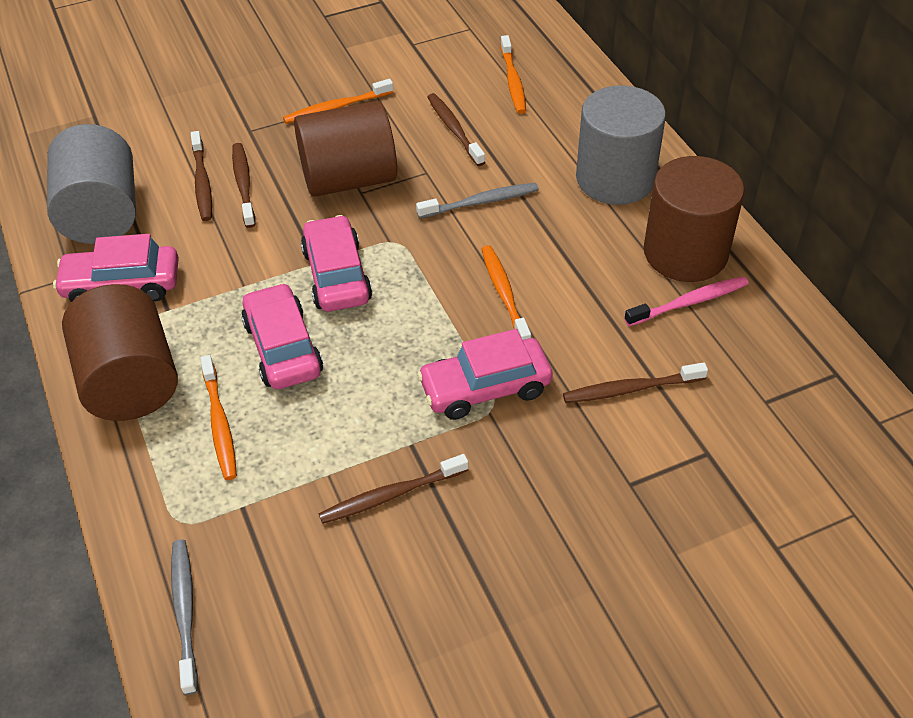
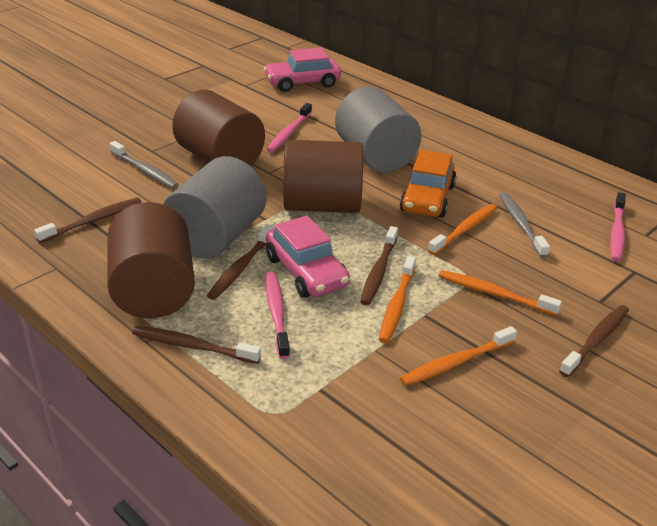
orange car: 0 -> 1
pink car: 4 -> 2
pink toothbrush: 1 -> 3

